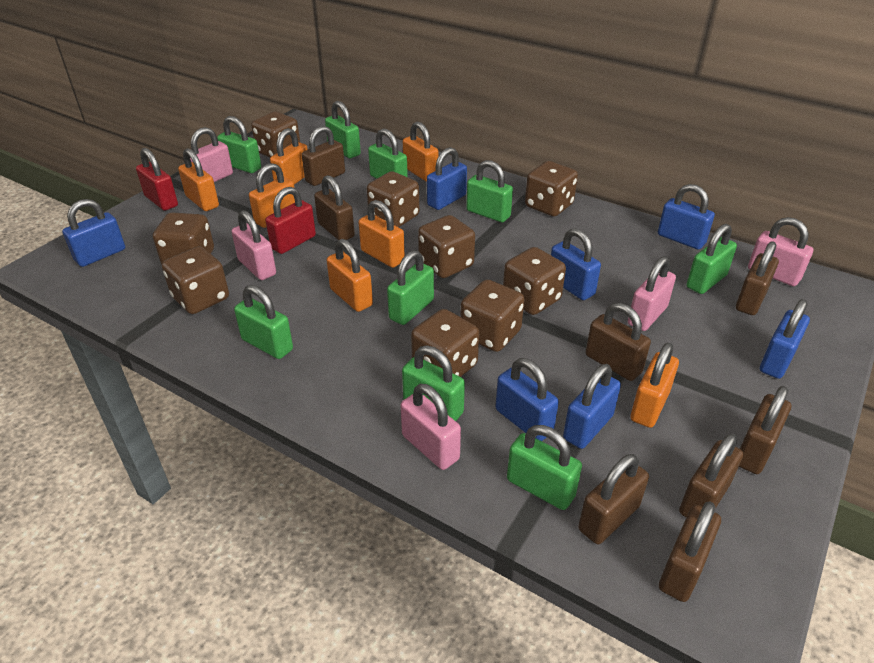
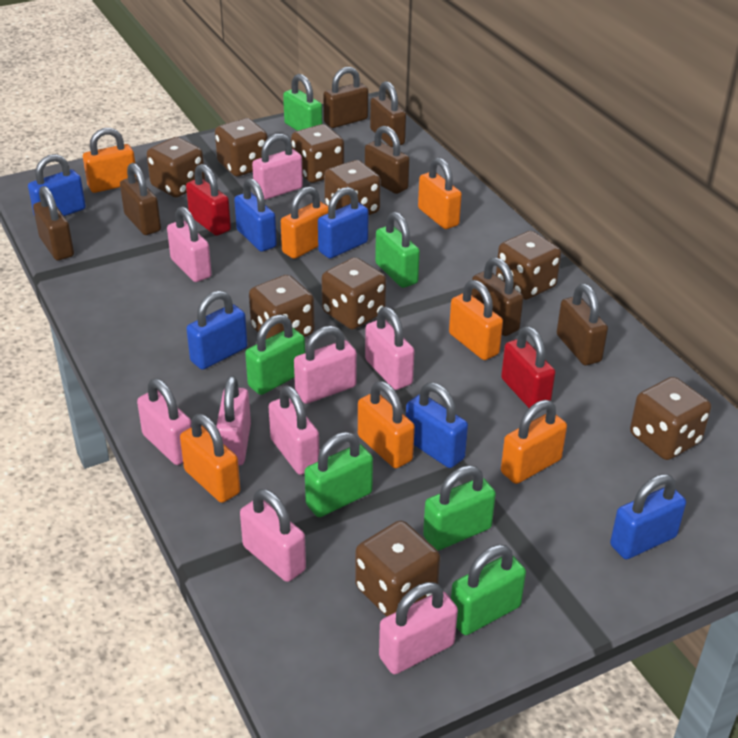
blue padlock: 7 -> 6
brown padlock: 8 -> 7
green padlock: 9 -> 6
pink padlock: 5 -> 9

